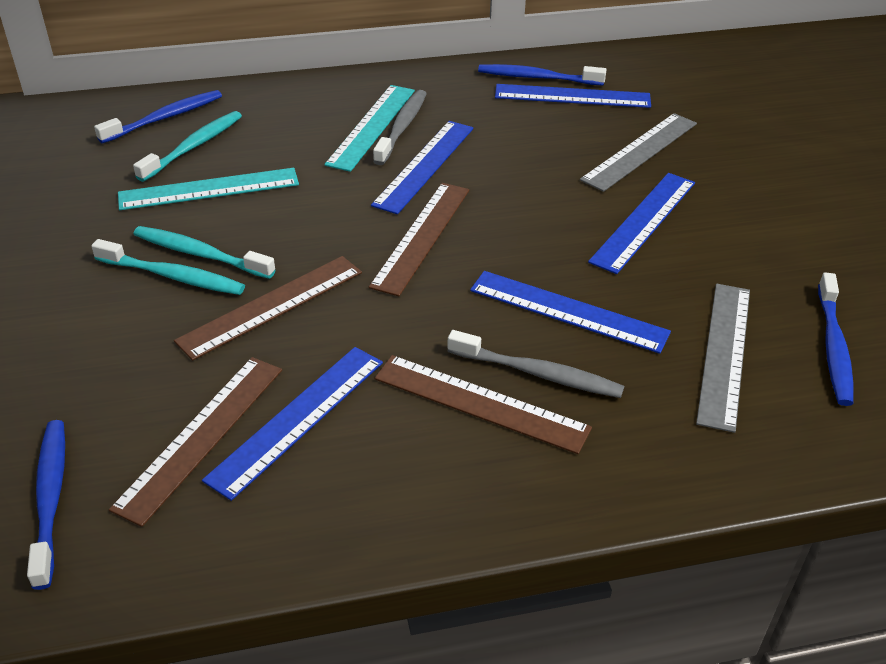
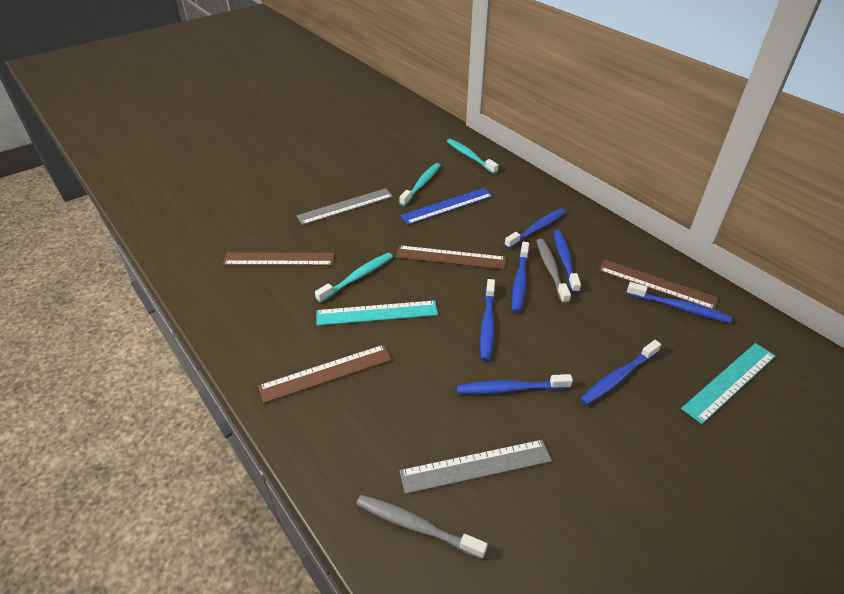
blue ruler: 5 -> 1
blue toothbrush: 4 -> 7

